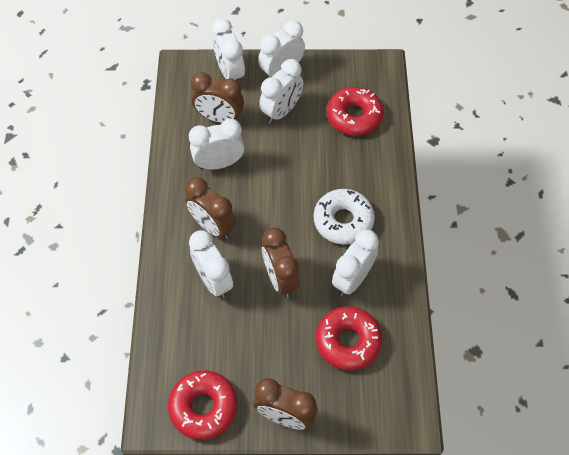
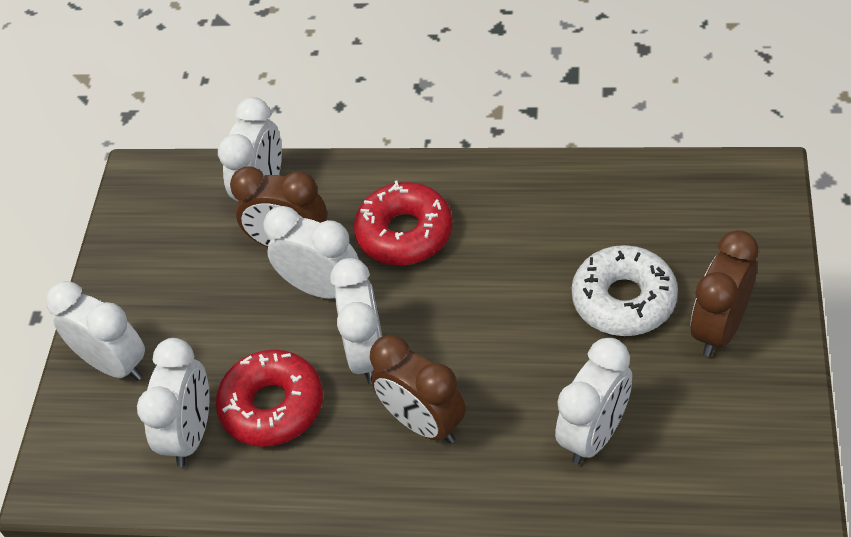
brown clock: 4 -> 3
red donut: 3 -> 2

